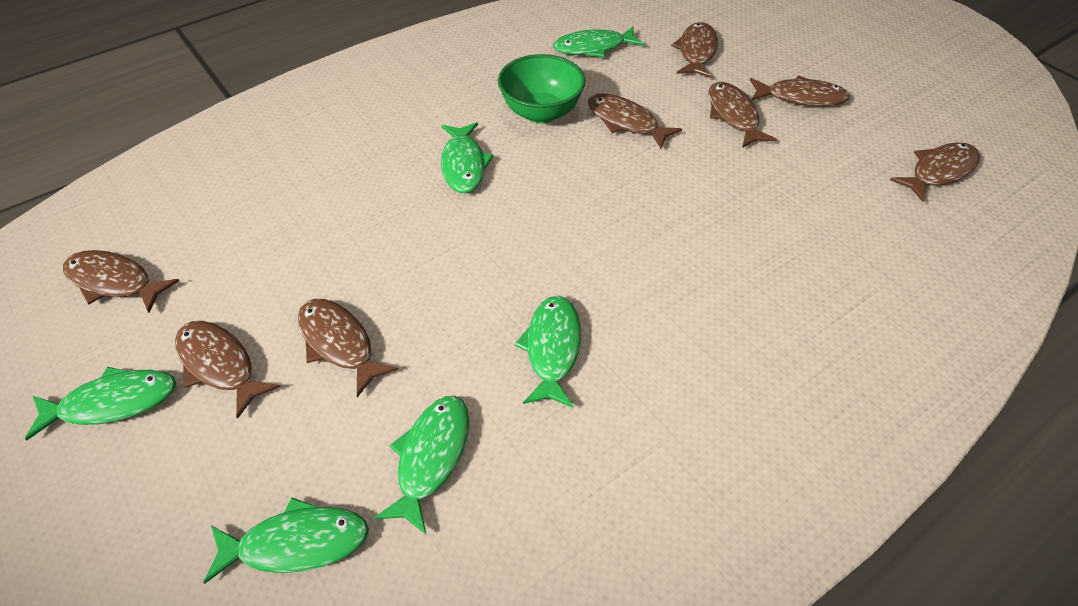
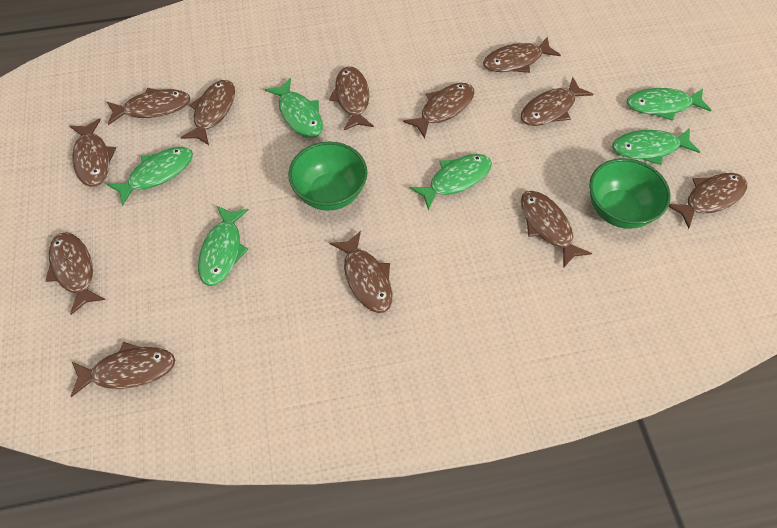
brown fish: 8 -> 12
green bowl: 1 -> 2

